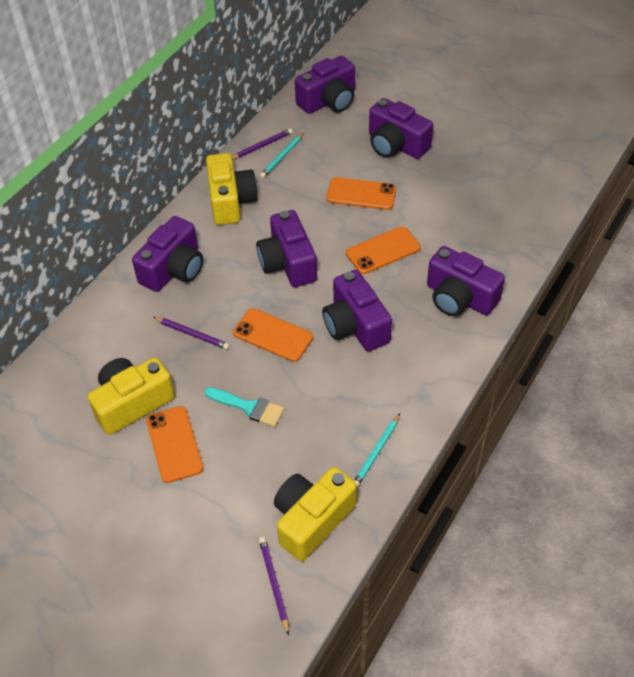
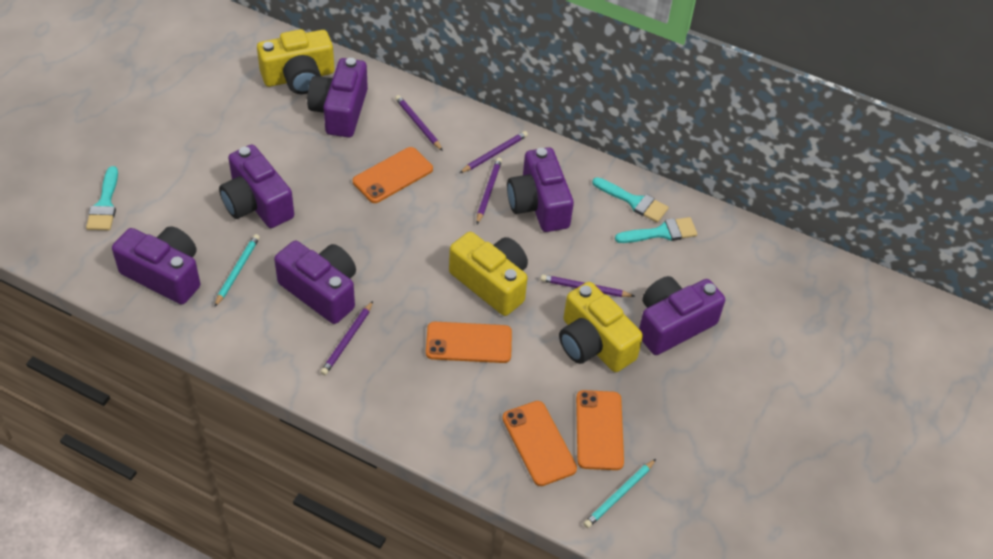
purple pencil: 3 -> 5
turquoise brush: 1 -> 3

